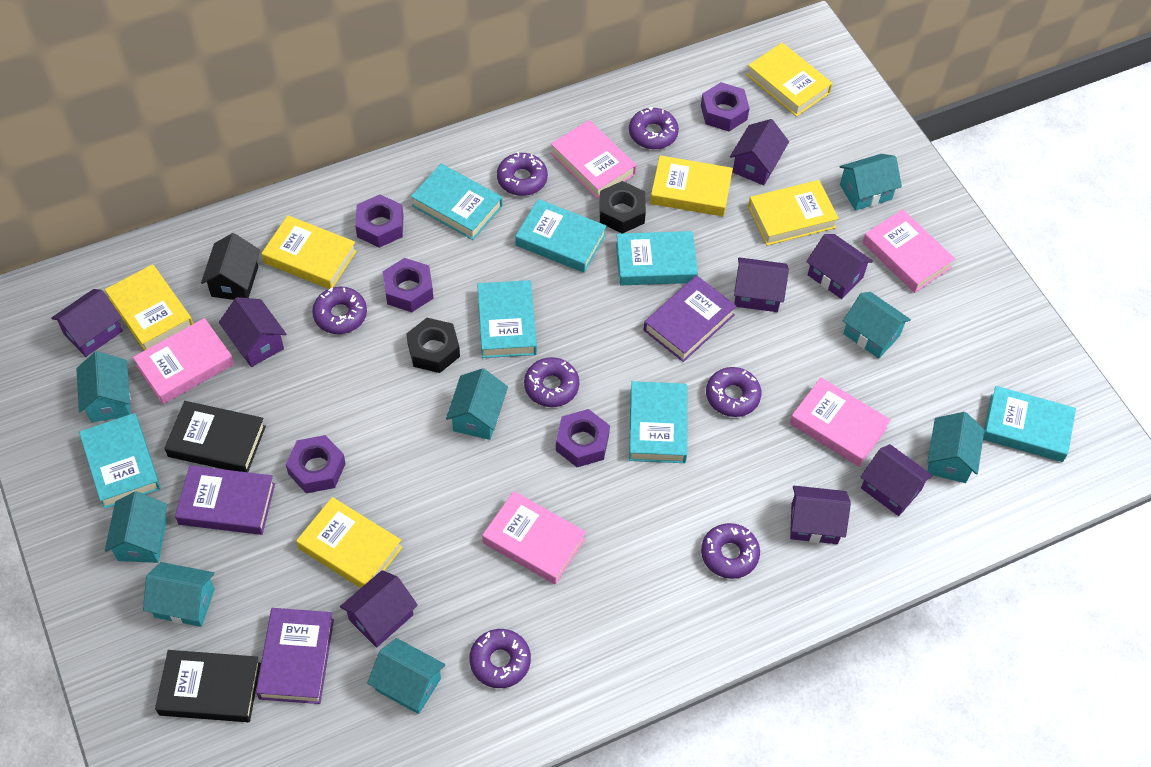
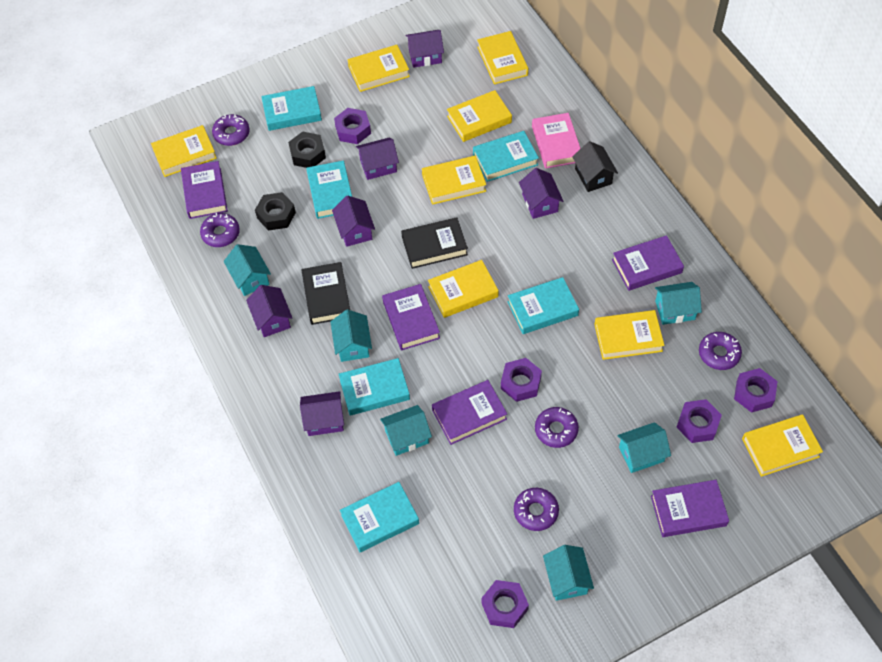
pink book: 5 -> 1
purple book: 3 -> 5
purple donut: 7 -> 5
purple house: 8 -> 6
turquoise book: 7 -> 6
turquoise house: 8 -> 6
yellow book: 6 -> 8

